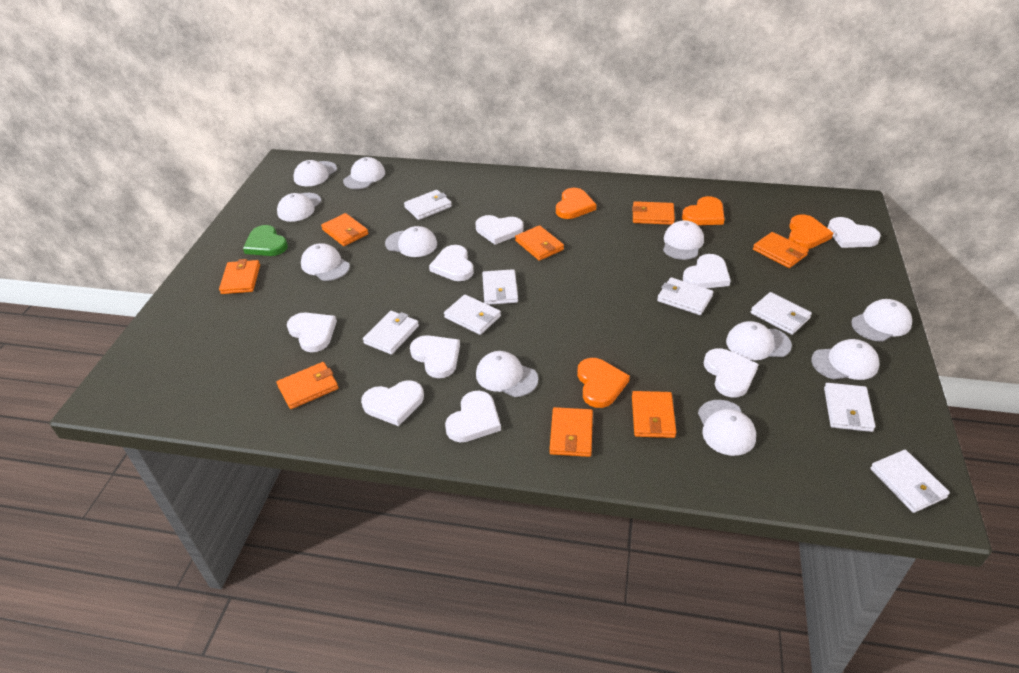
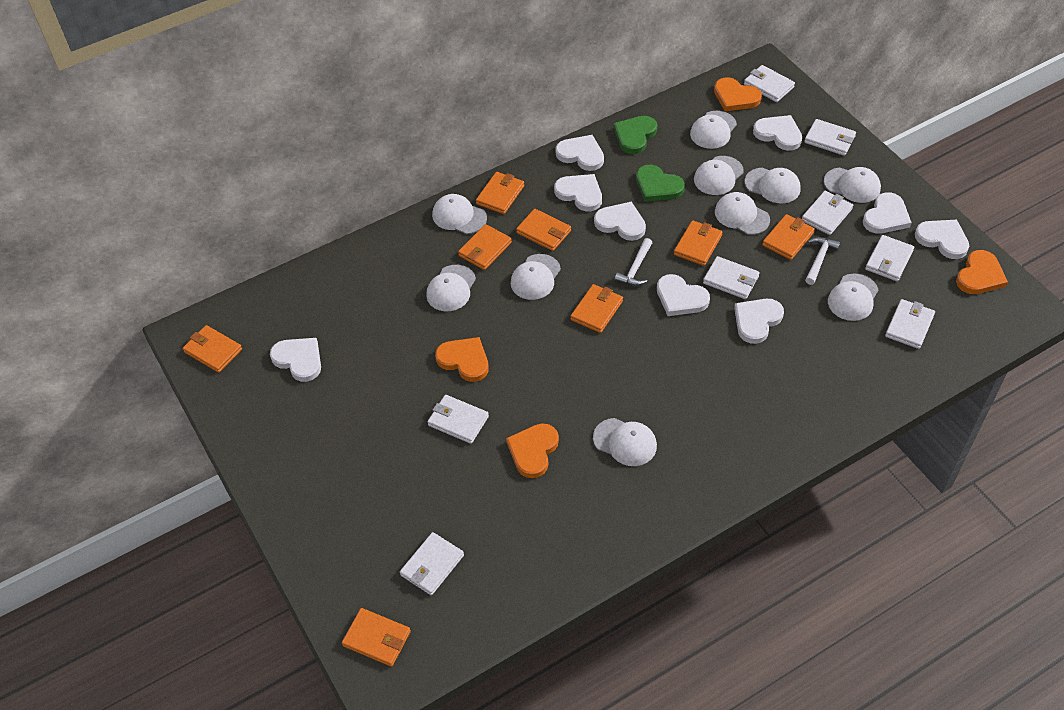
green heart: 1 -> 2
white cap: 11 -> 10
white hammer: 0 -> 2

